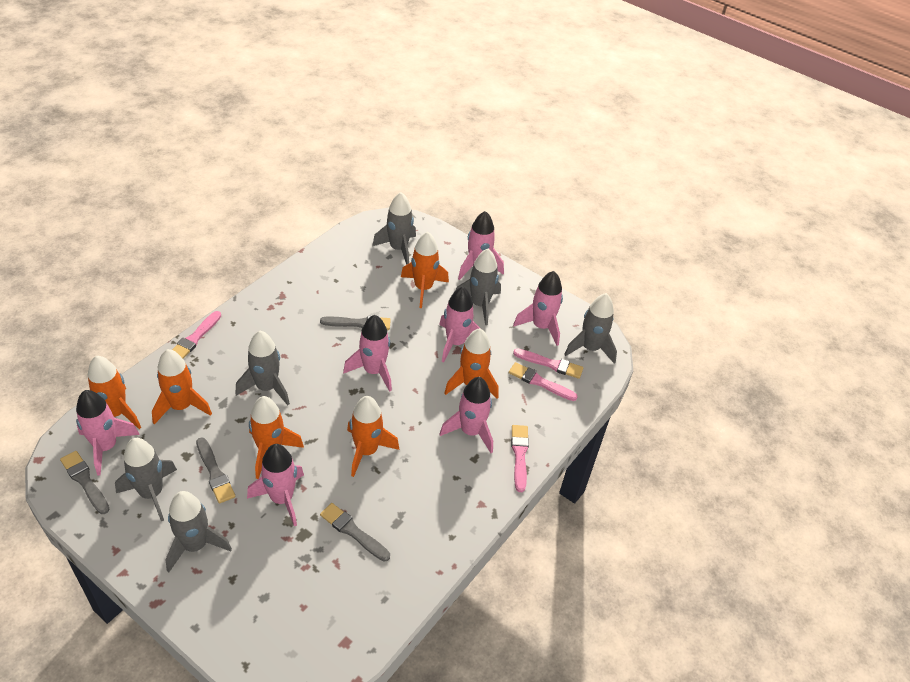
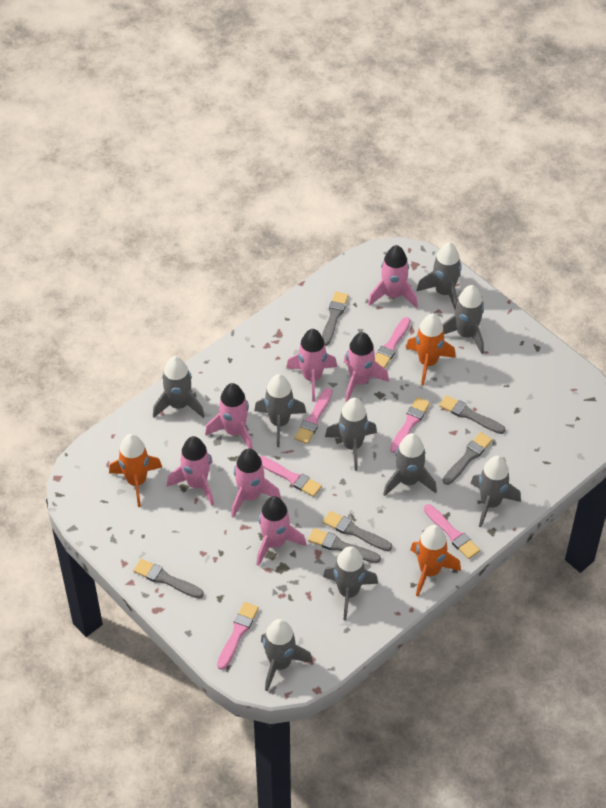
grey brush: 4 -> 6
grey rocket: 6 -> 9
orange rocket: 6 -> 3
pink brush: 4 -> 6

